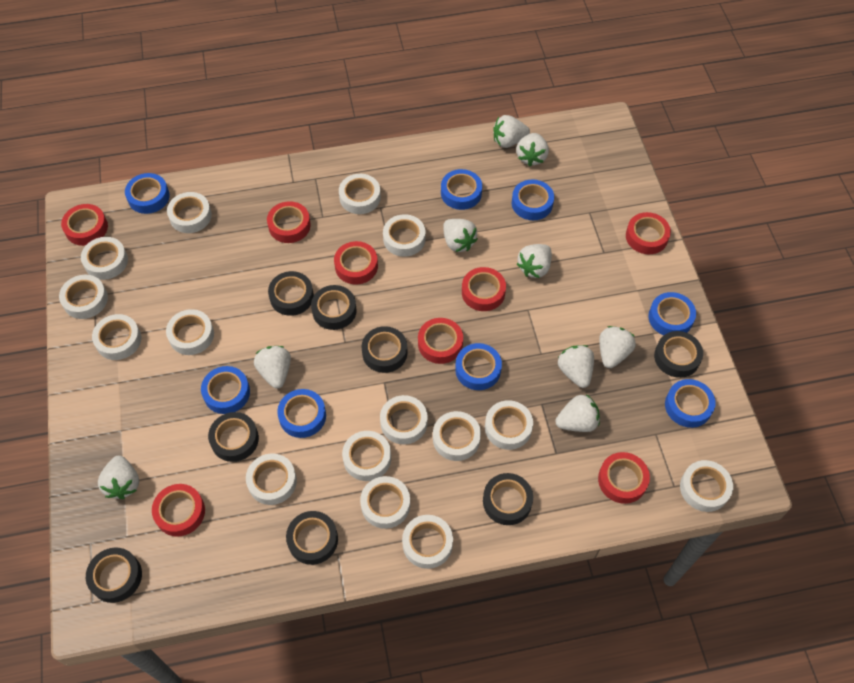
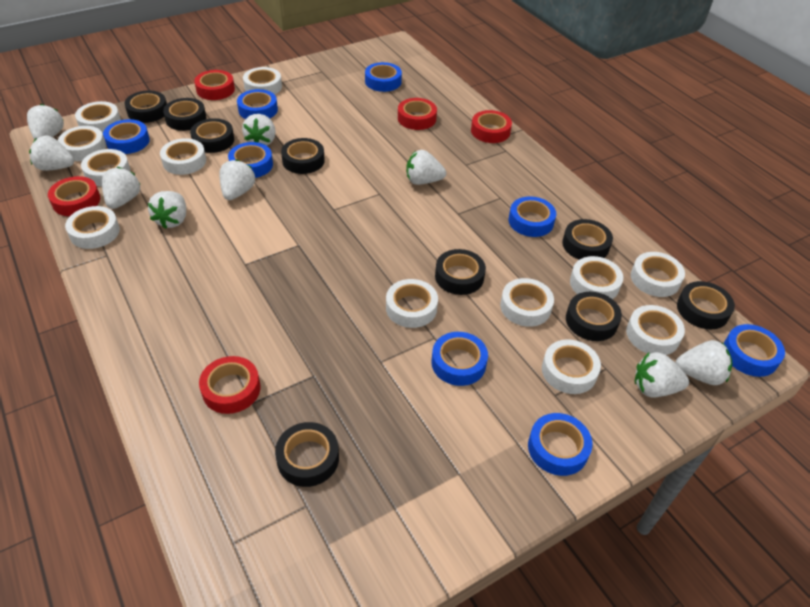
black tape: 8 -> 9
red tape: 8 -> 5
white tape: 15 -> 12

